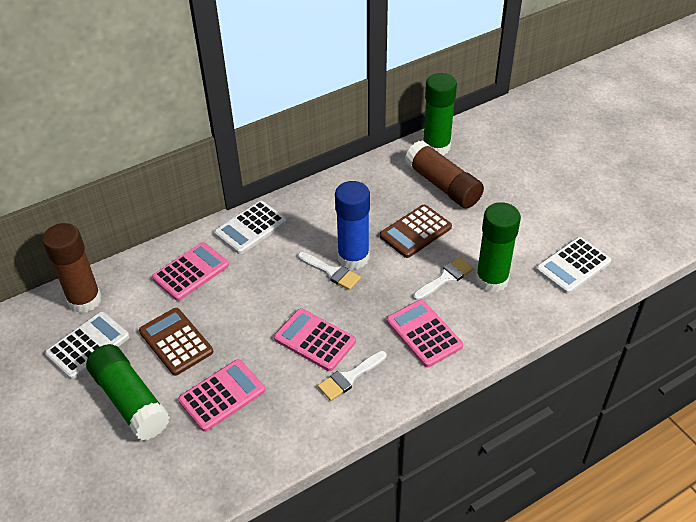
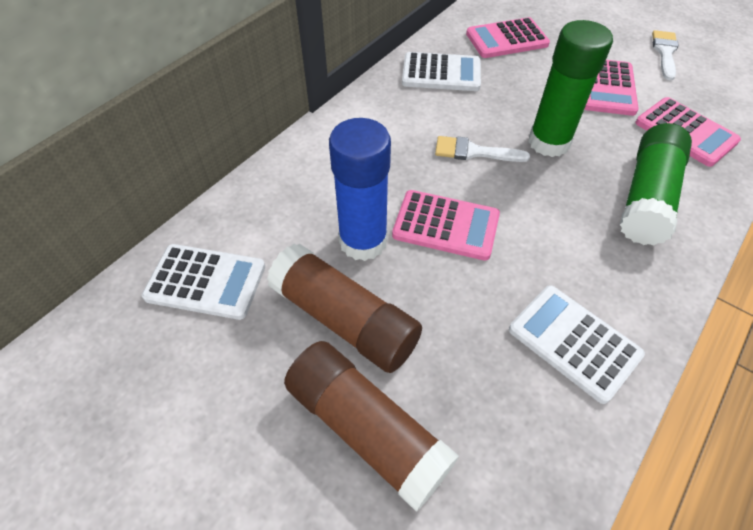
brown calculator: 2 -> 0
green glue stick: 3 -> 2
white brush: 3 -> 2

